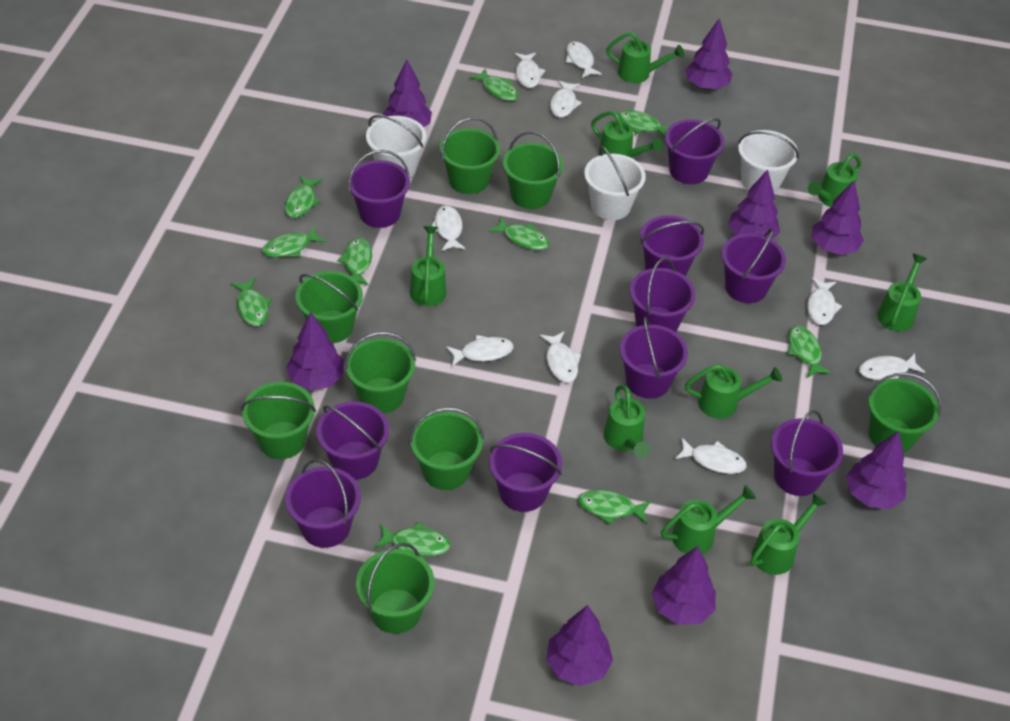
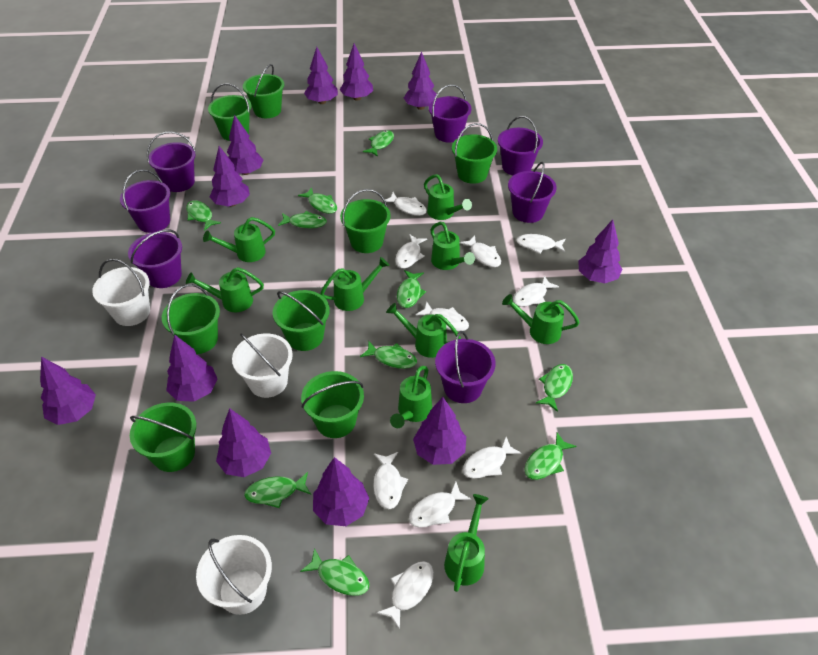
purple bucket: 10 -> 7
purple tree: 8 -> 11
white fish: 9 -> 10

